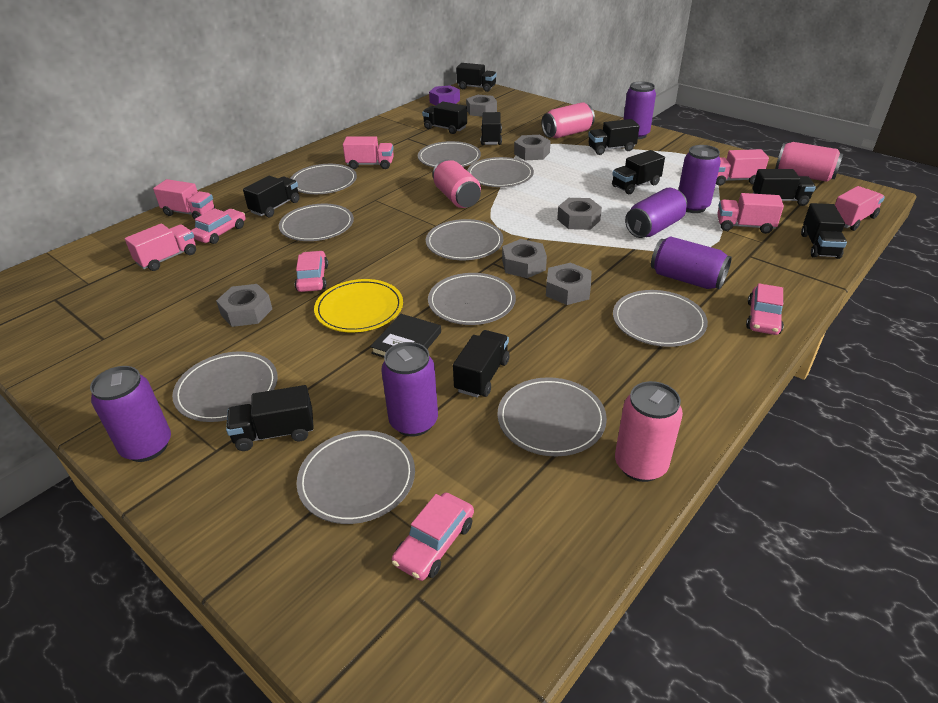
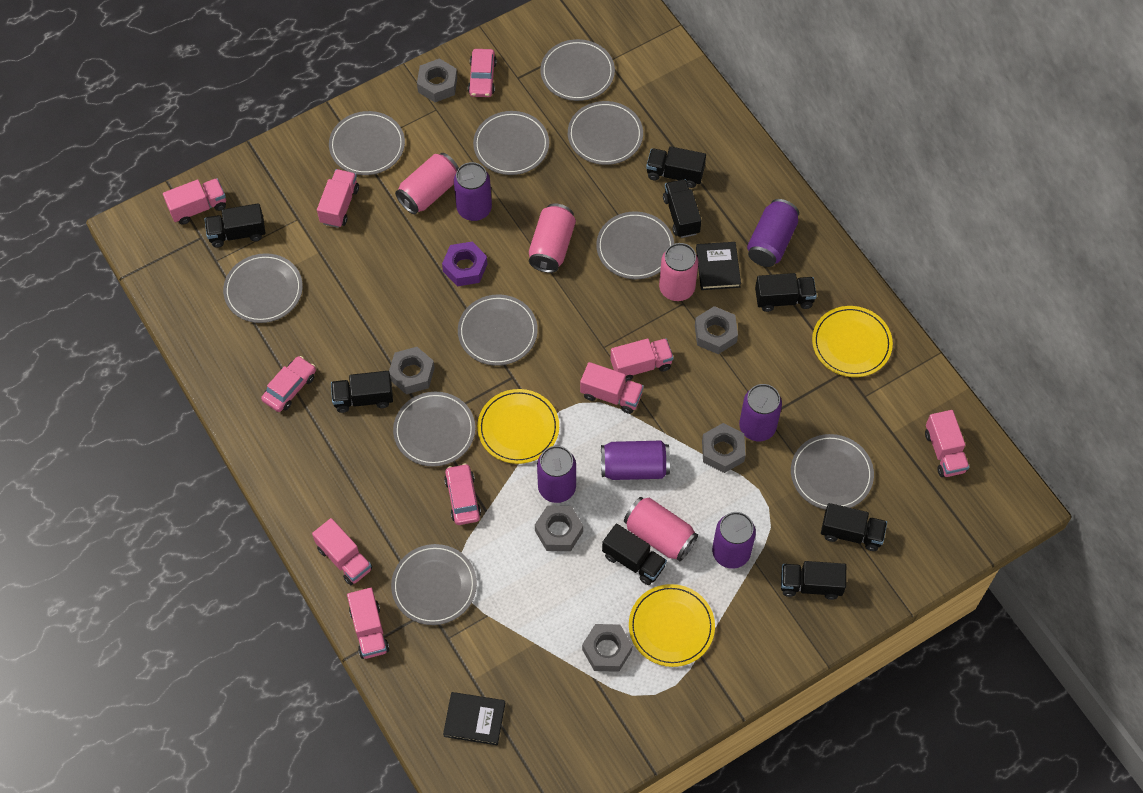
black book: 1 -> 2
black truck: 10 -> 8
pink car: 4 -> 3
pink truck: 6 -> 7
yellow plate: 1 -> 3

